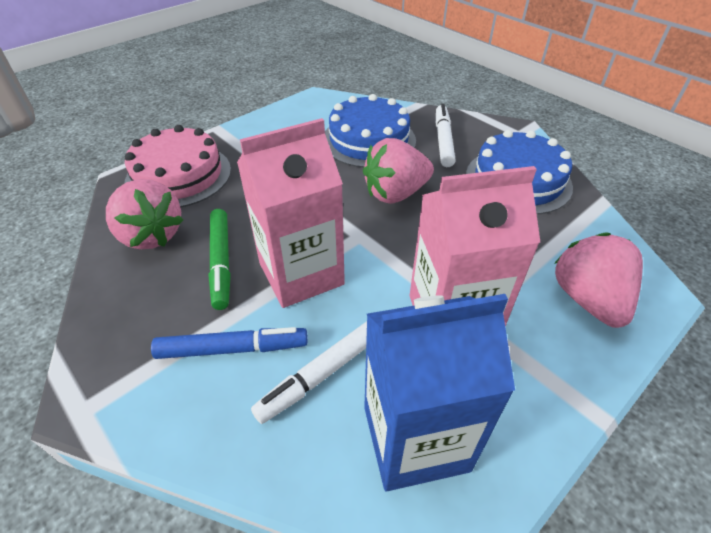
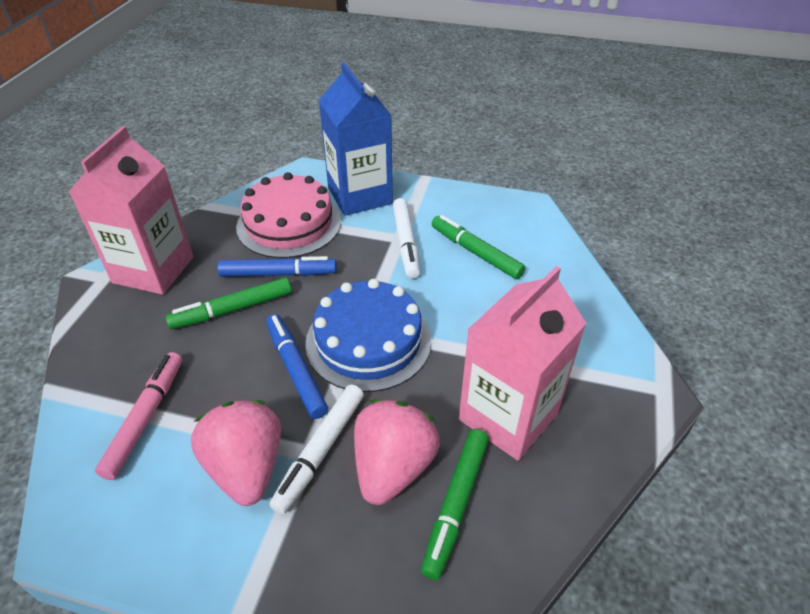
blue cake: 2 -> 1
blue marker: 1 -> 2
green marker: 1 -> 3
pink marker: 0 -> 1
pink strawberry: 3 -> 2

